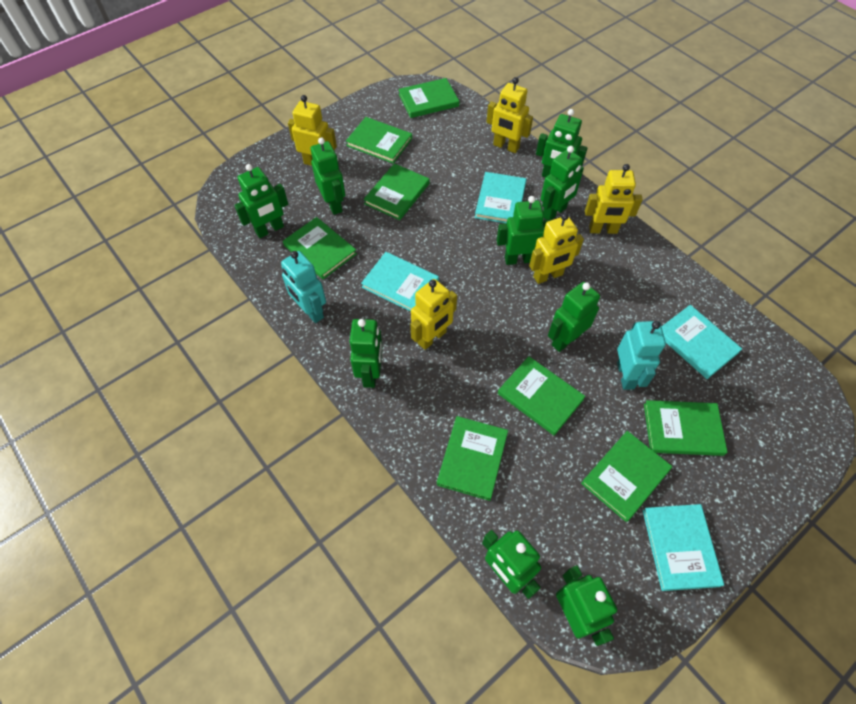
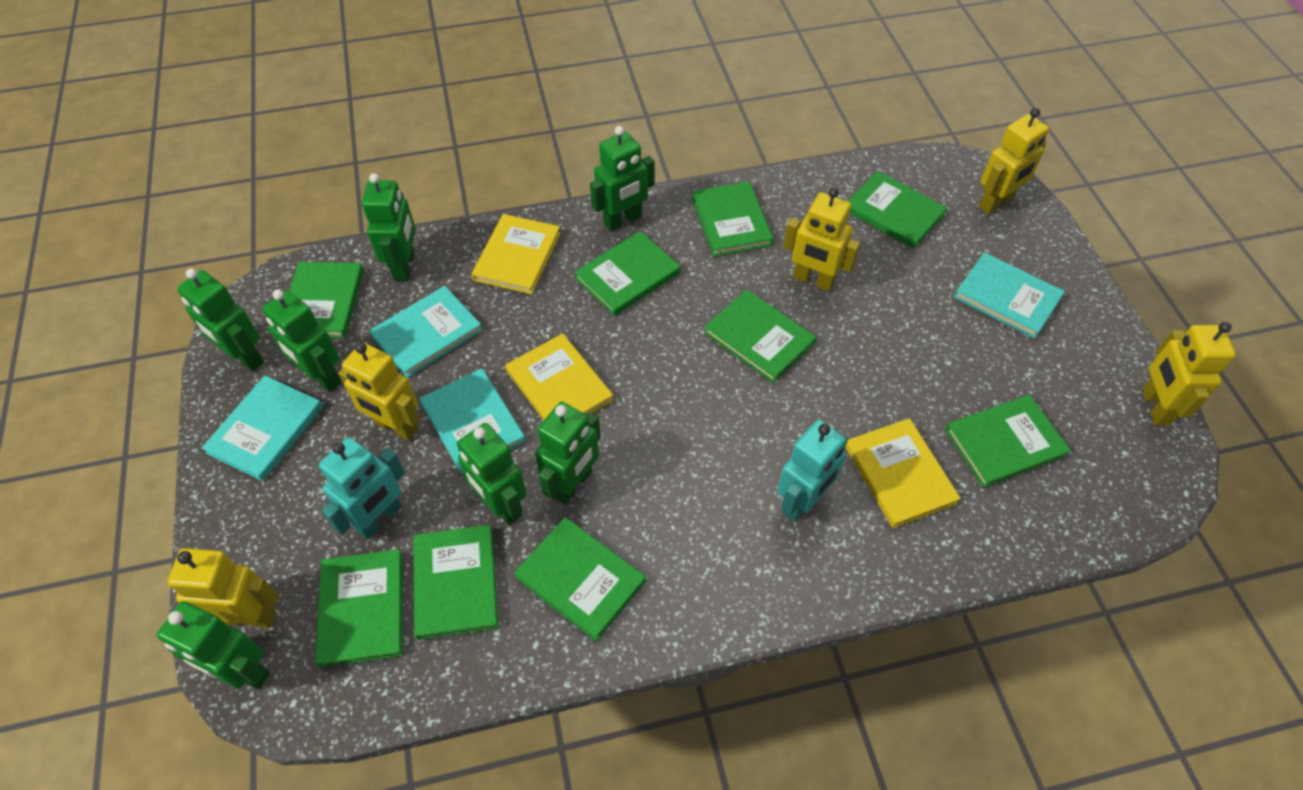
green book: 8 -> 9
green robot: 9 -> 7
yellow book: 0 -> 3

